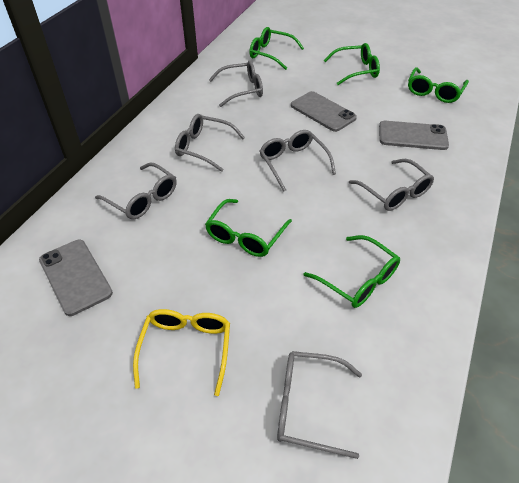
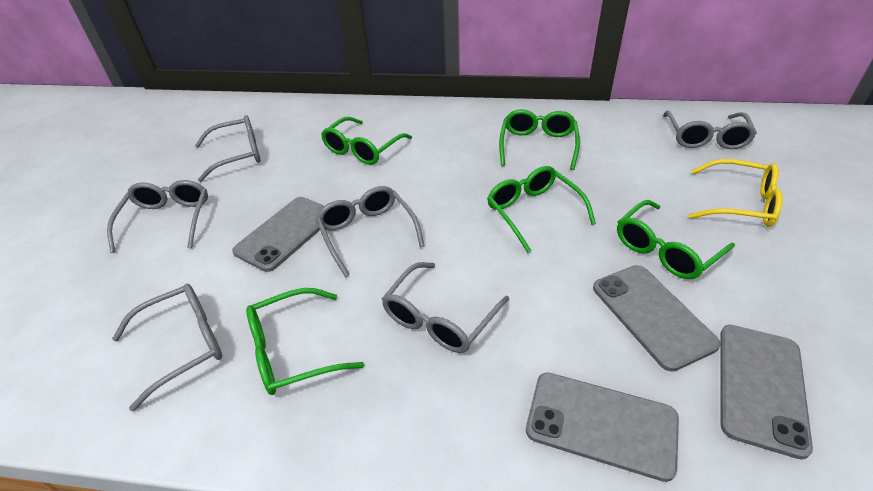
grey phone: 3 -> 4

